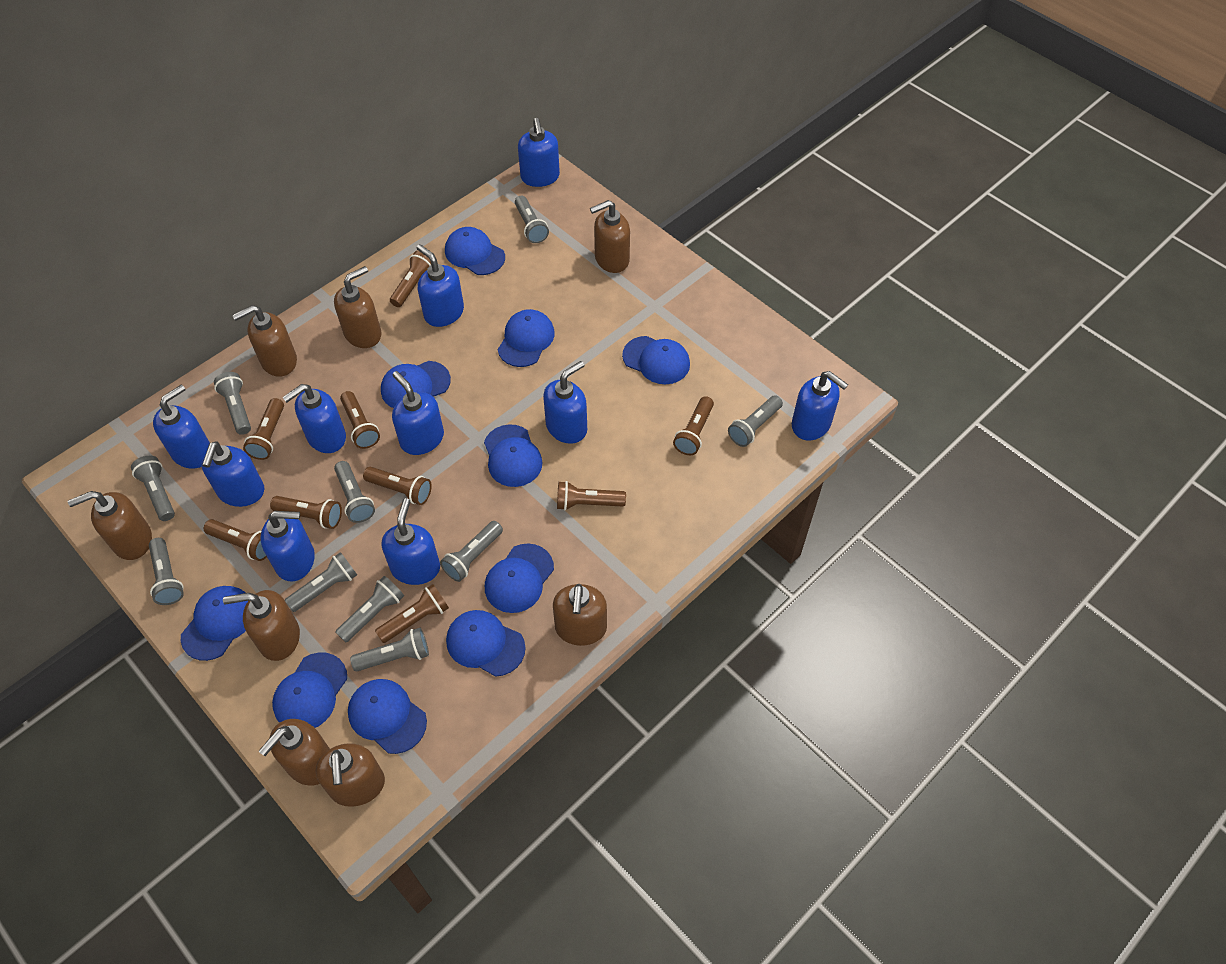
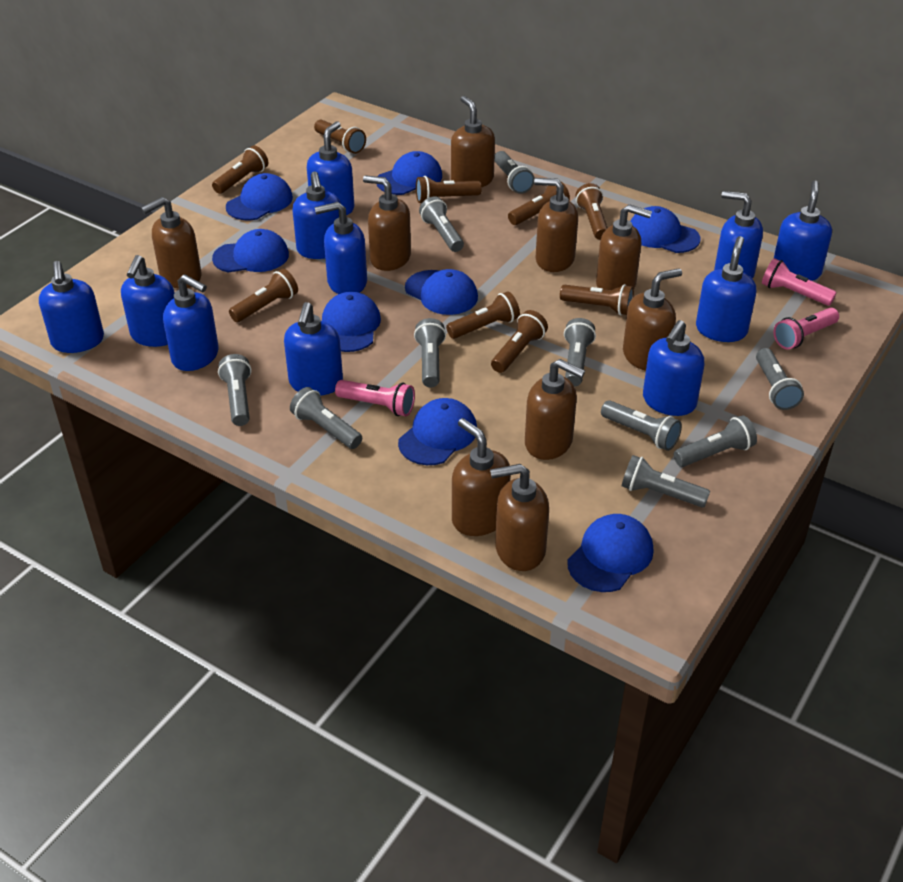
blue cap: 10 -> 8
blue soap dispenser: 10 -> 11
brown soap dispenser: 8 -> 9
pink flashlight: 0 -> 3

